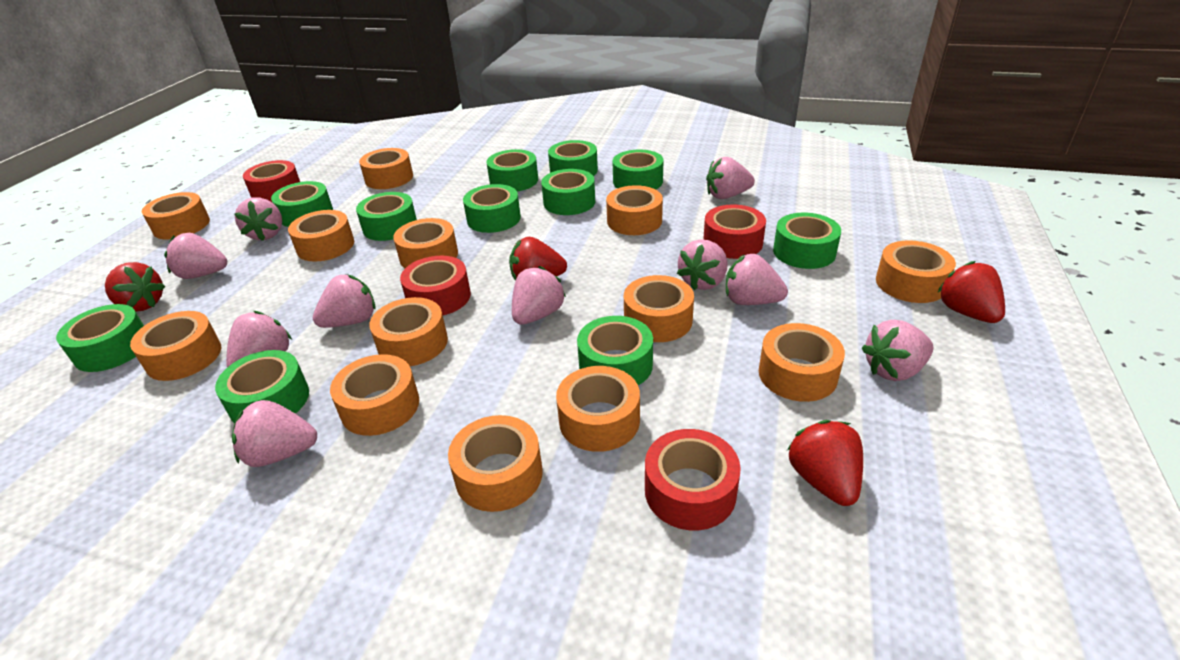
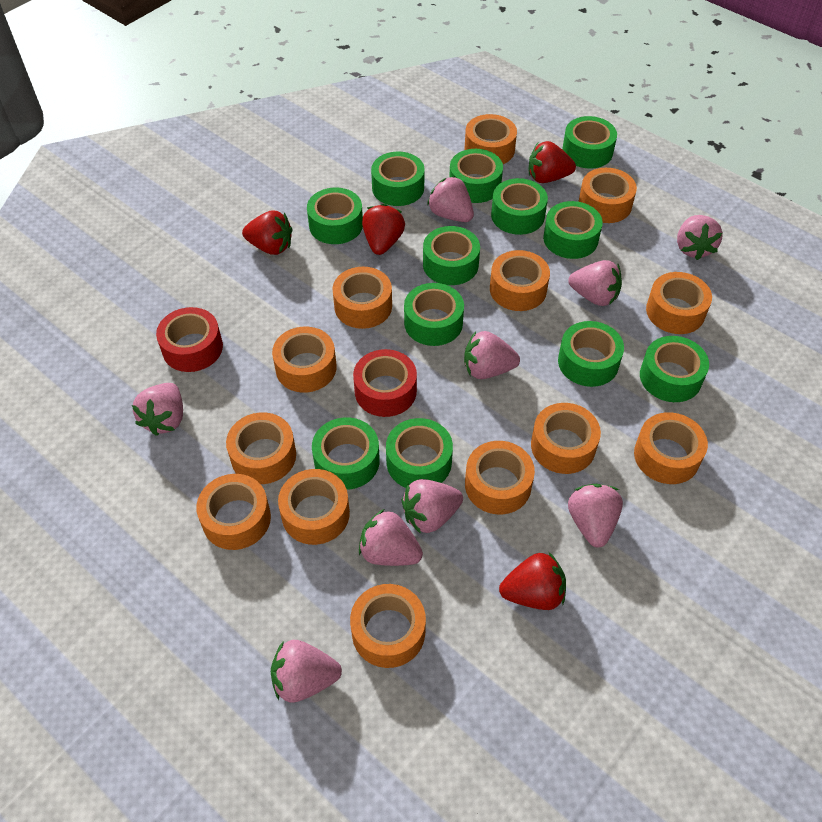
green tape: 11 -> 12
pink strawberry: 10 -> 9
red tape: 4 -> 2

